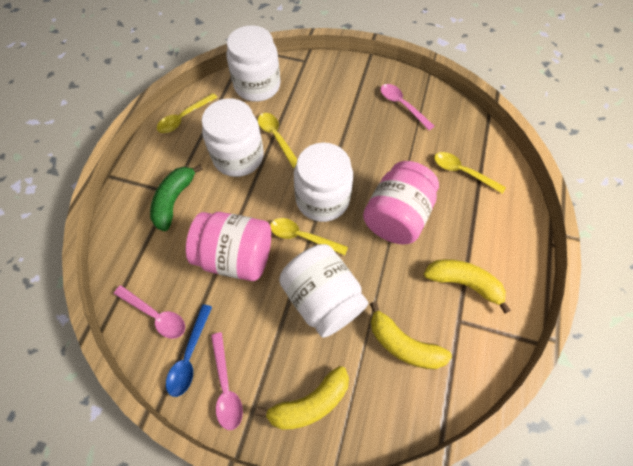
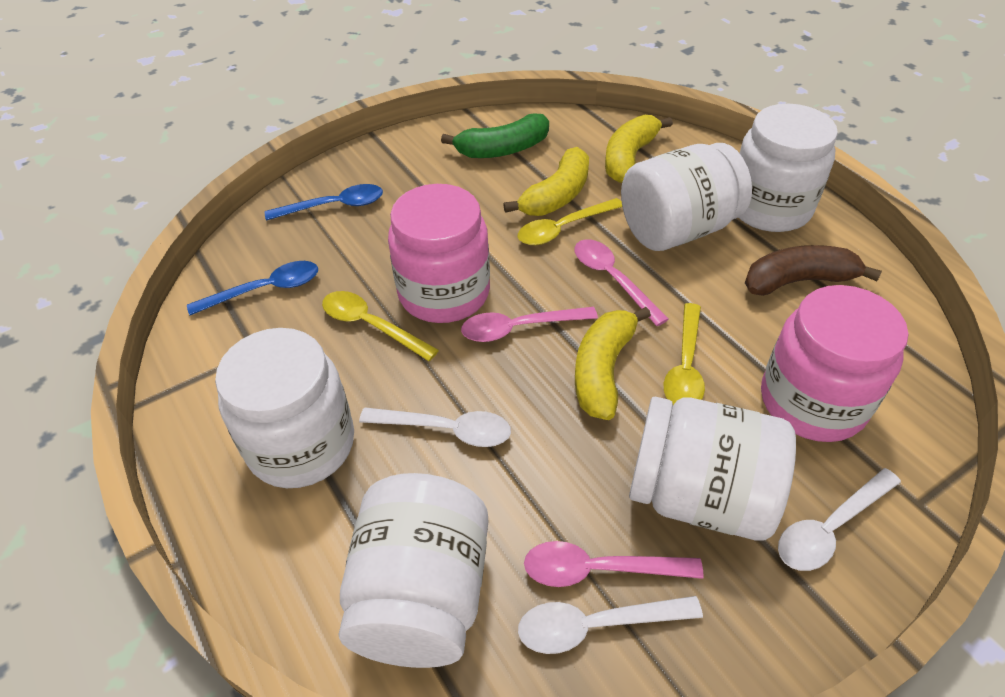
blue spoon: 1 -> 2
brown banana: 0 -> 1
white jar: 4 -> 5
white spoon: 0 -> 3
yellow spoon: 4 -> 3

